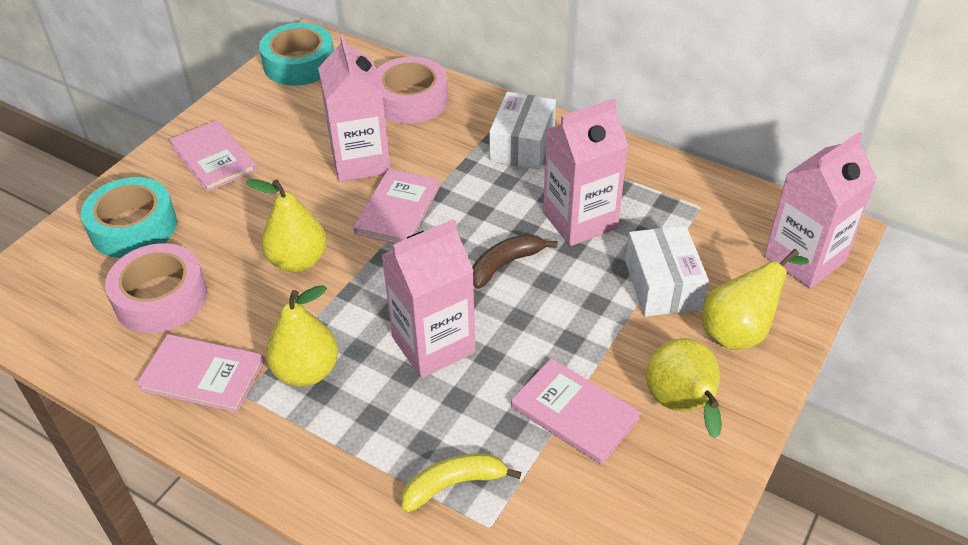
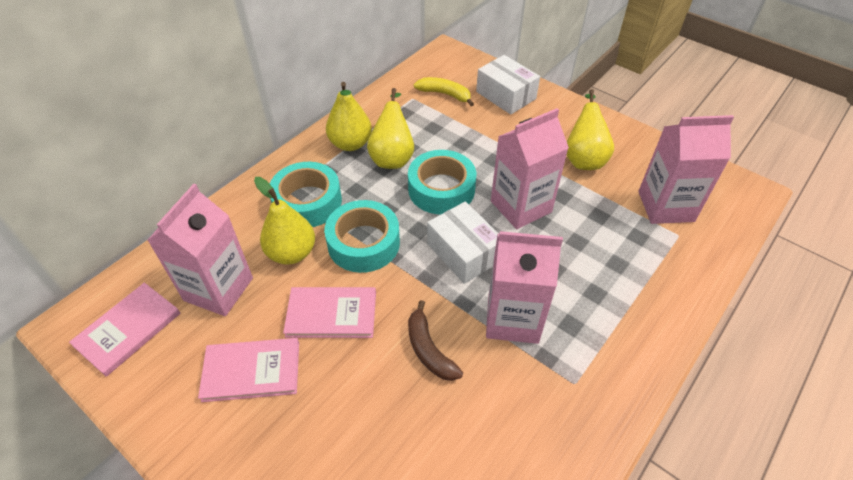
pink book: 4 -> 3
pink tape: 2 -> 0
turquoise tape: 2 -> 3

